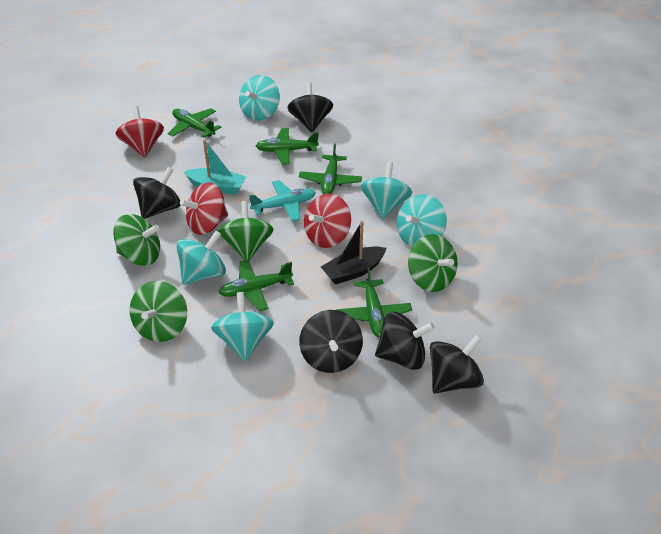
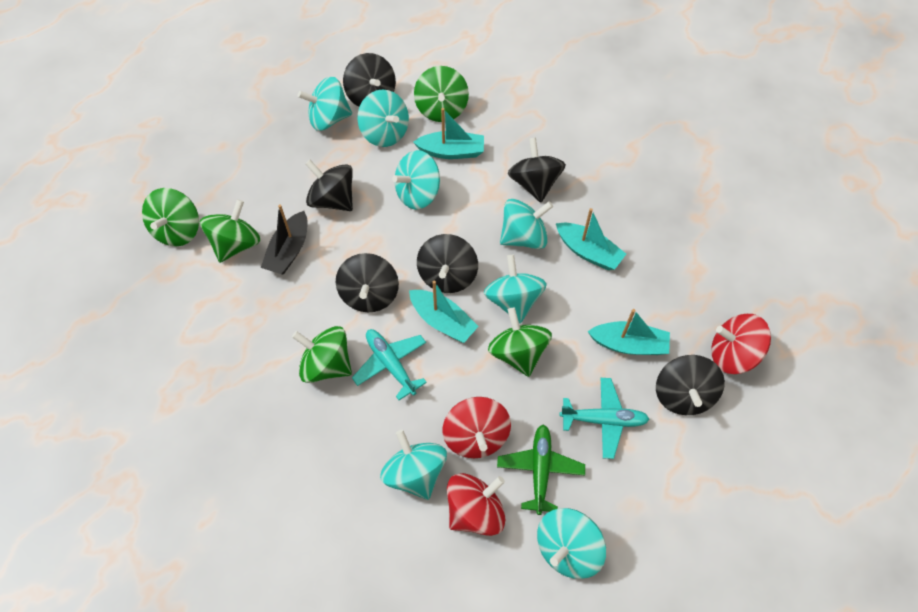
black spinning top: 5 -> 6
green plane: 5 -> 1
green spinning top: 4 -> 5
turquoise boat: 1 -> 4
turquoise plane: 1 -> 2
turquoise spinning top: 5 -> 7

